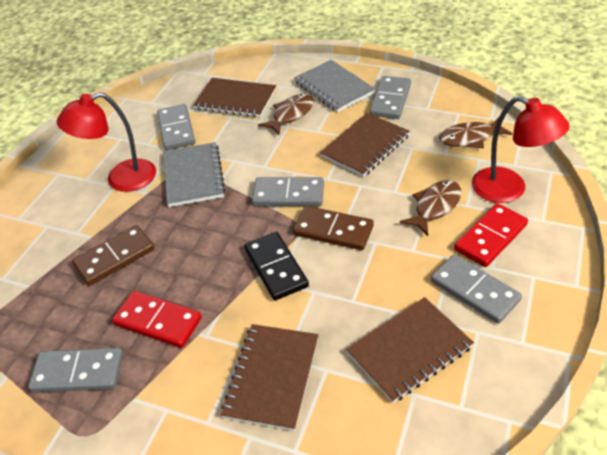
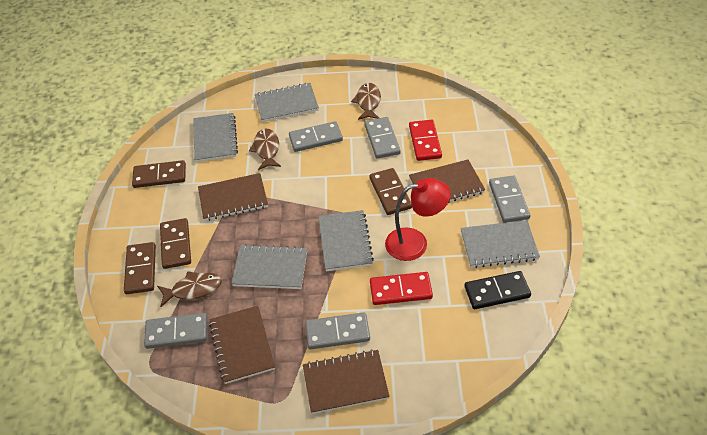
brown domino: 2 -> 4
grey notebook: 2 -> 5
red lamp: 2 -> 1

